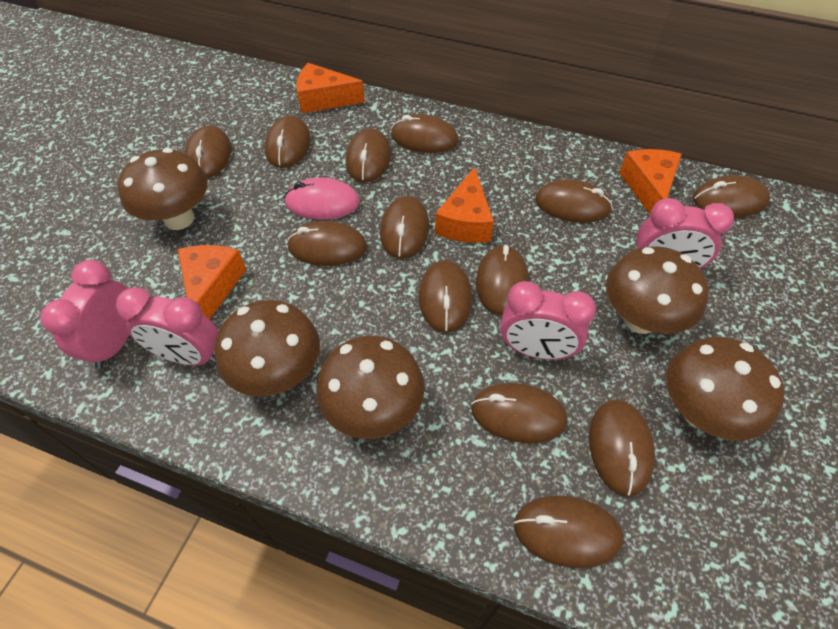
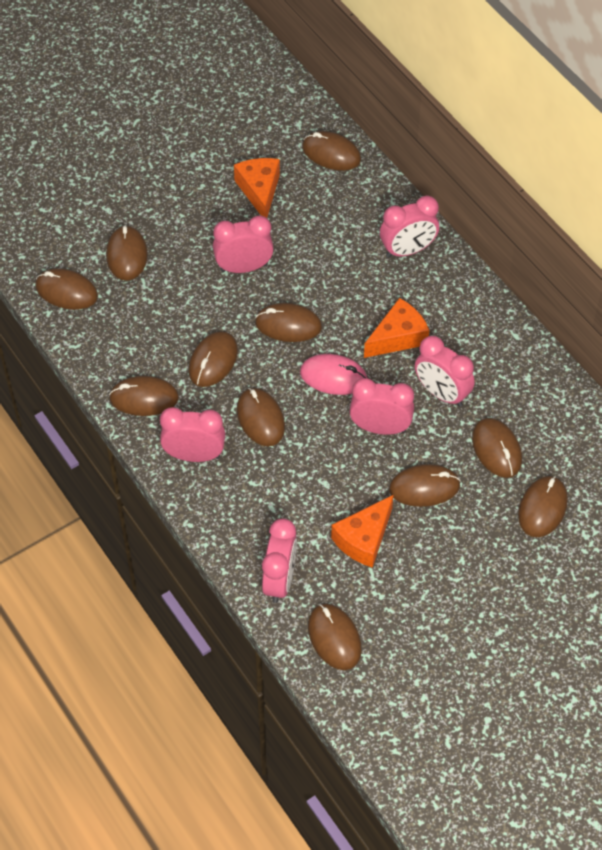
brown mouse: 13 -> 11
brown mushroom: 5 -> 0
orange cheese: 4 -> 3
pink clock: 4 -> 6

